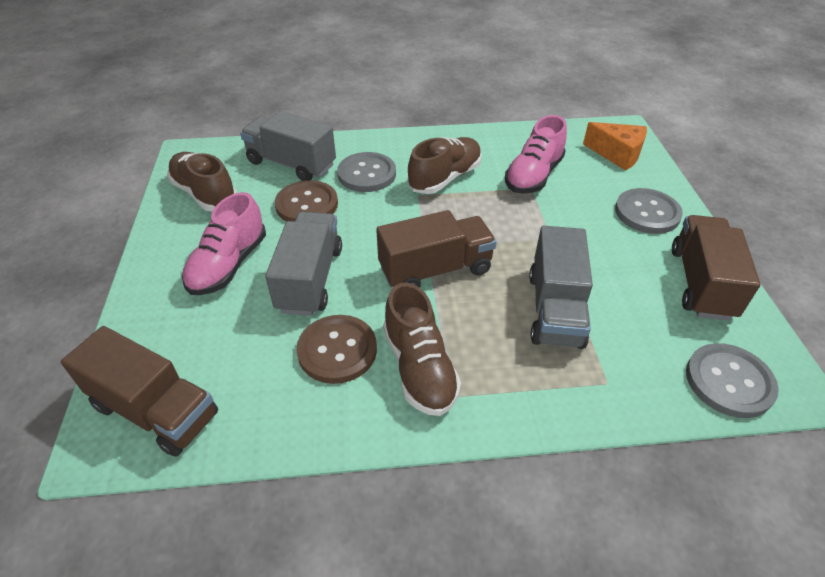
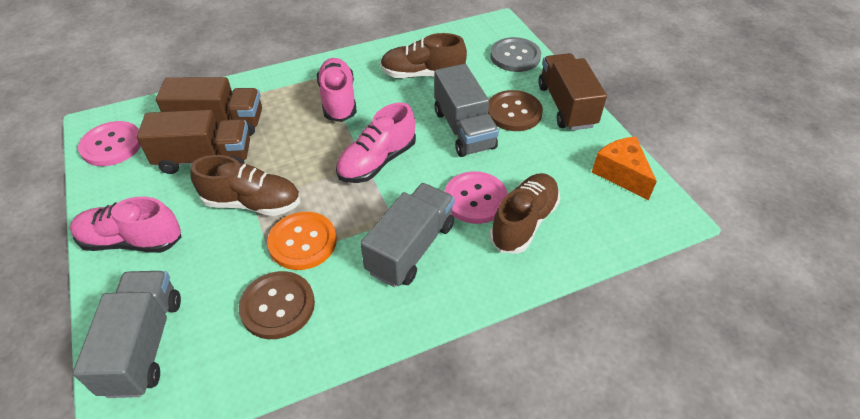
grey button: 3 -> 1
orange button: 0 -> 1
pink button: 0 -> 2
pink shoe: 2 -> 3

